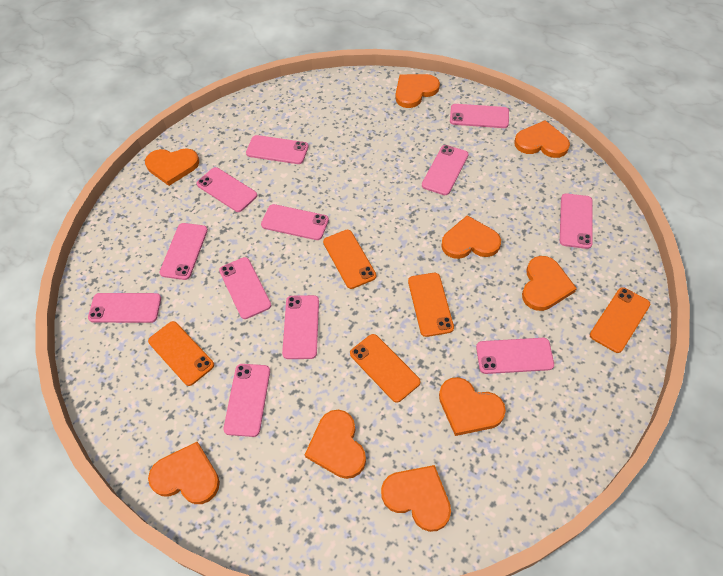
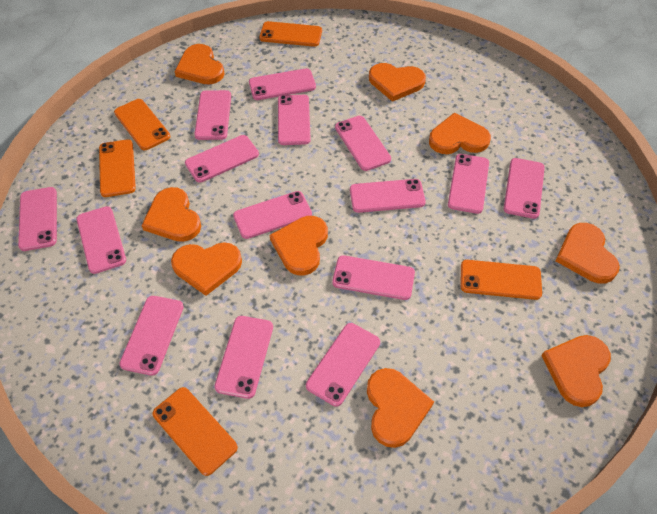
pink phone: 12 -> 15

